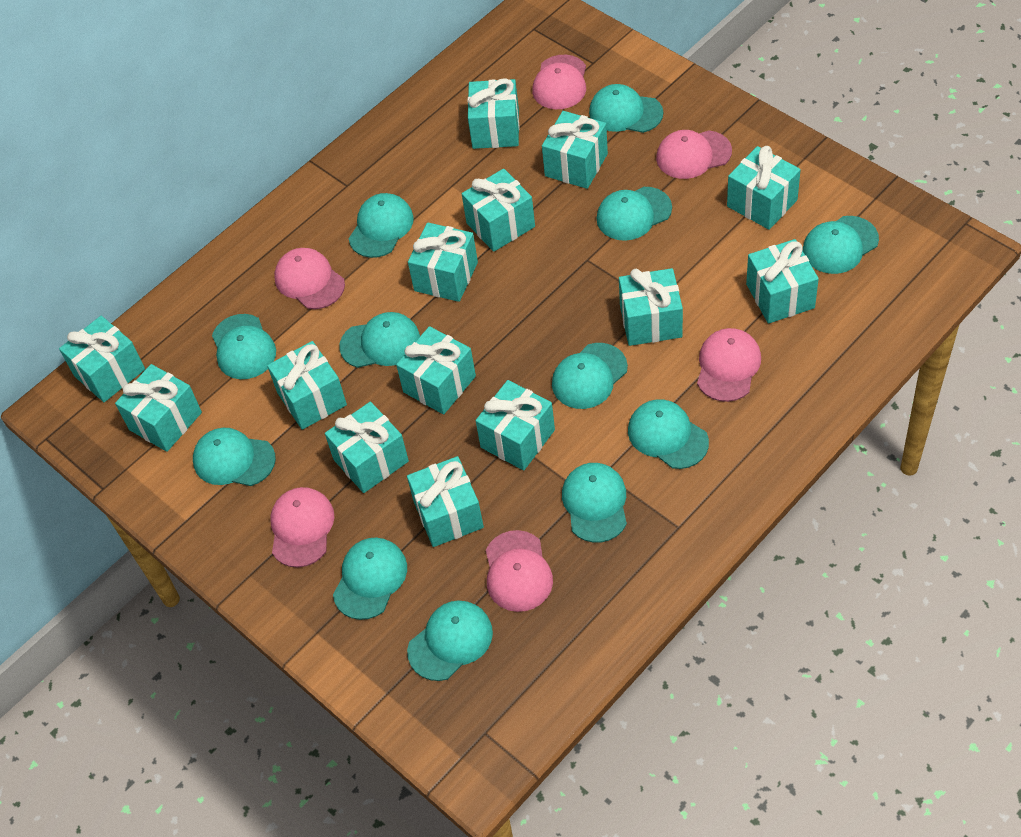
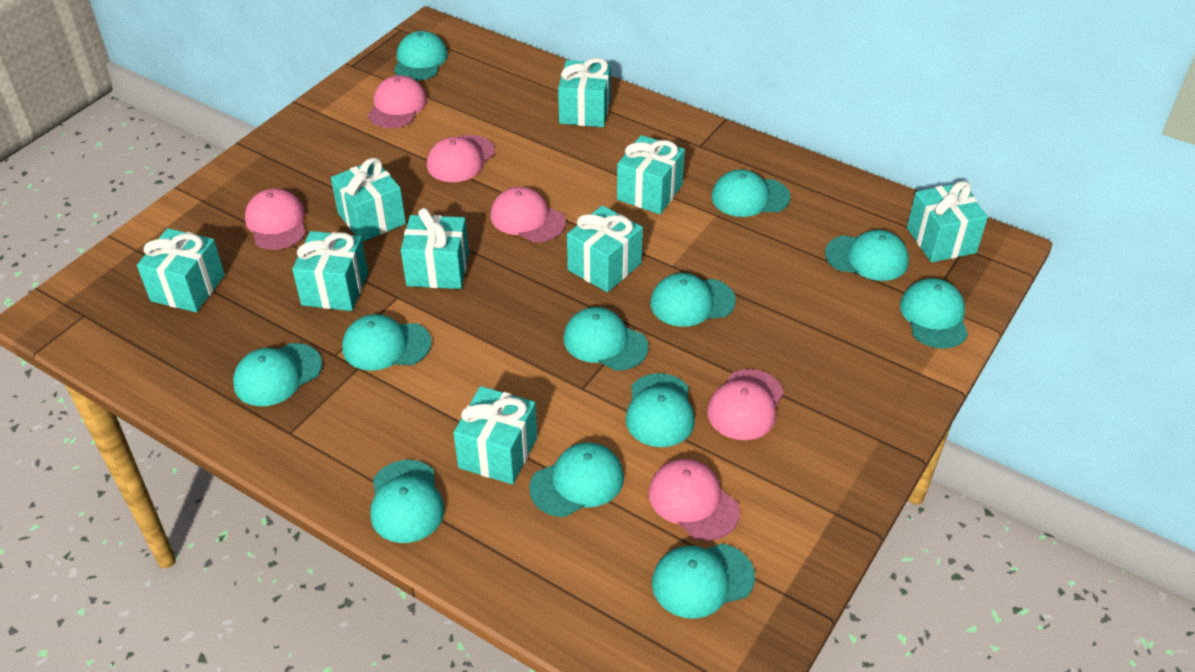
turquoise gift: 14 -> 9

